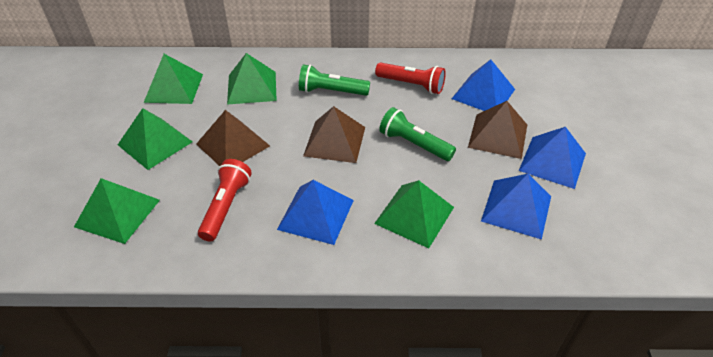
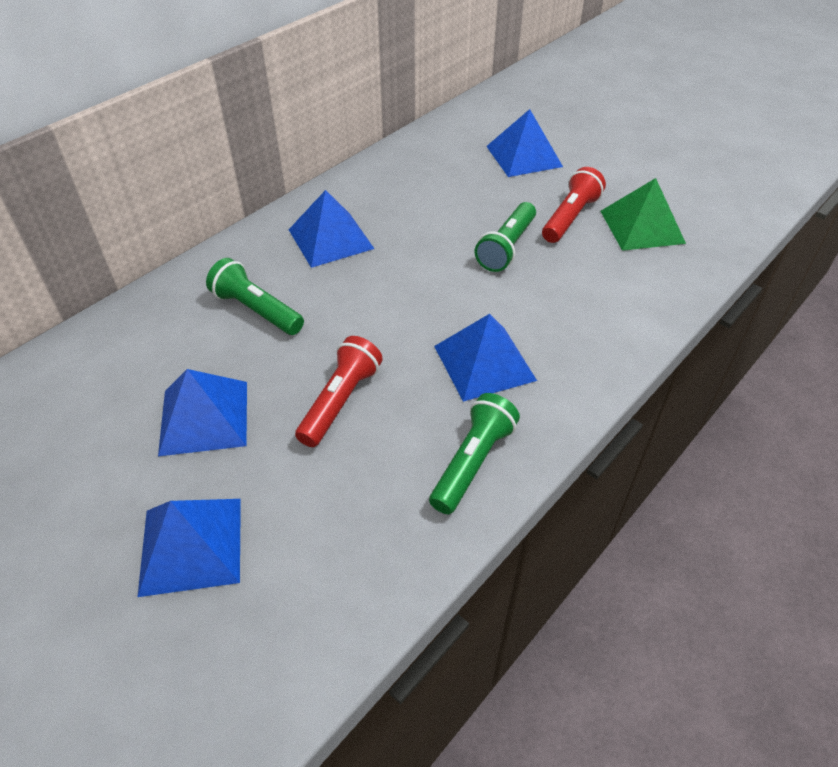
blue pyramid: 4 -> 5
brown pyramid: 3 -> 0
green flashlight: 2 -> 3
green pyramid: 5 -> 1

